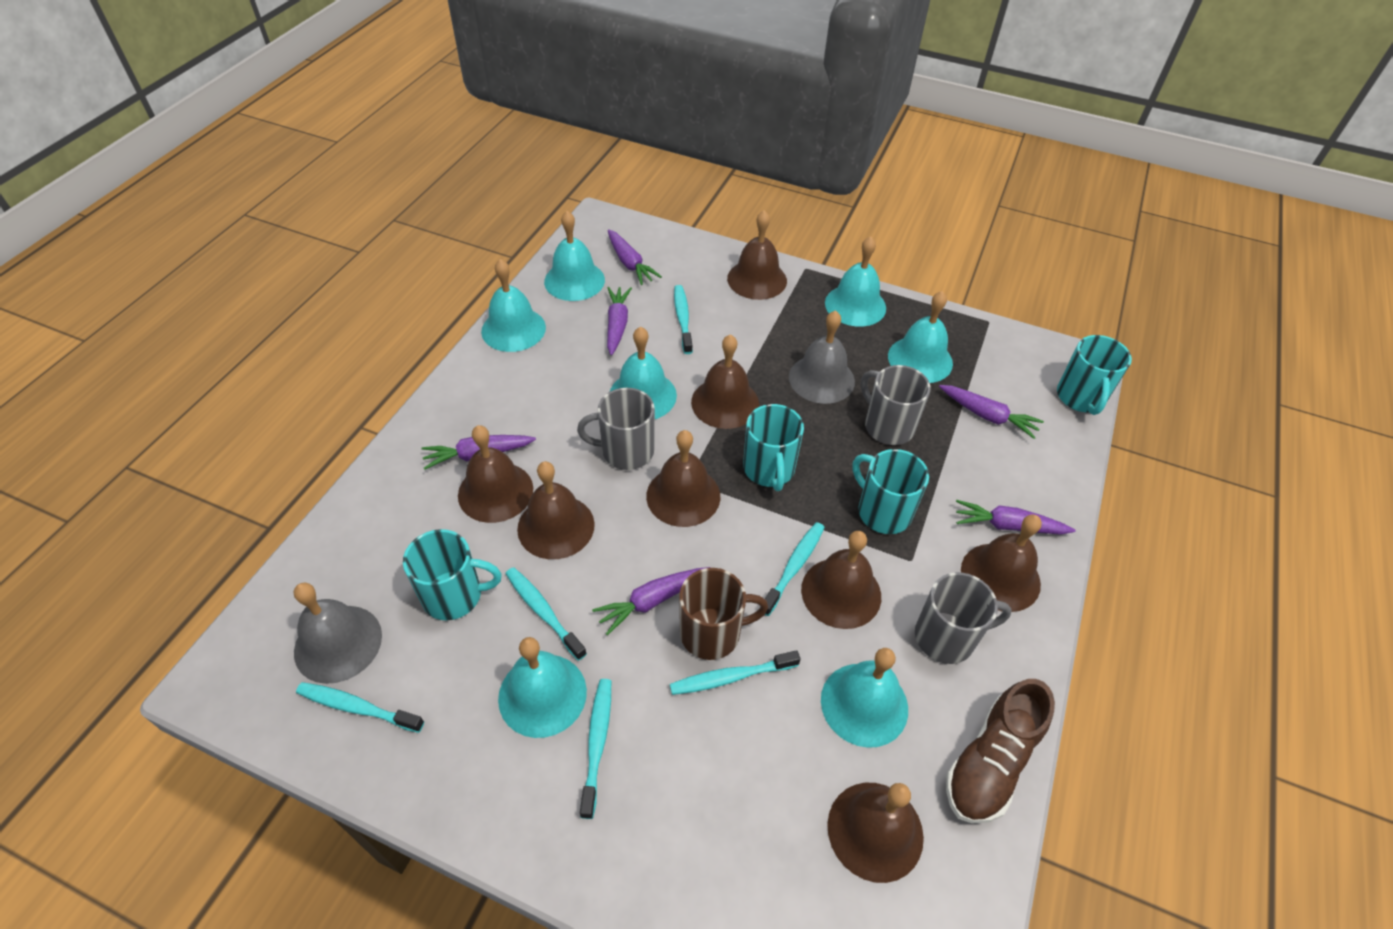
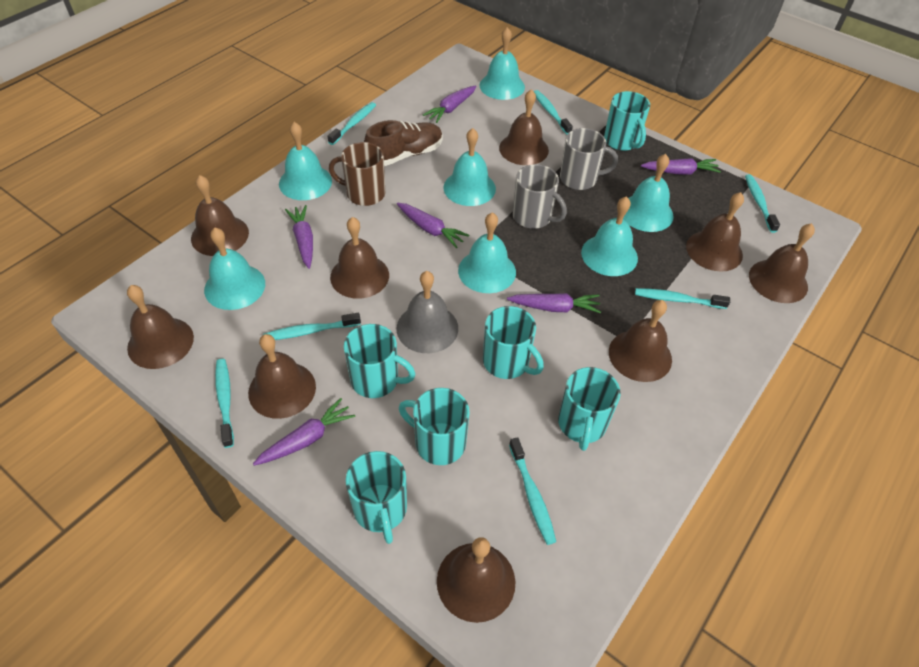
brown bell: 8 -> 9
grey bell: 2 -> 1
grey mug: 3 -> 2
turquoise mug: 4 -> 6
turquoise toothbrush: 6 -> 7

